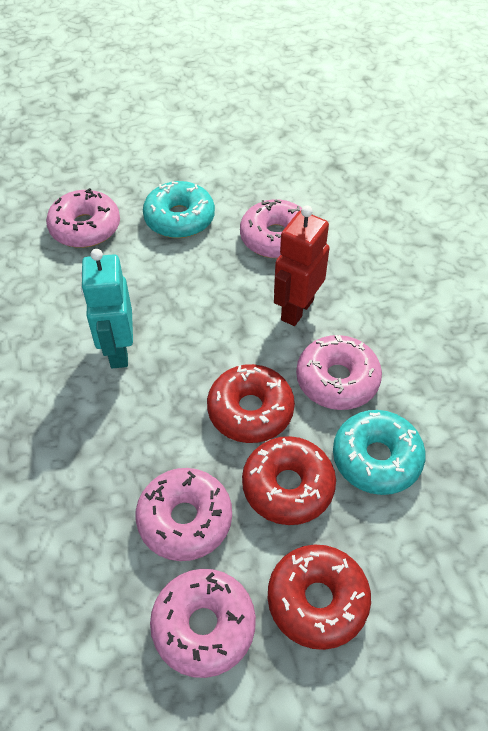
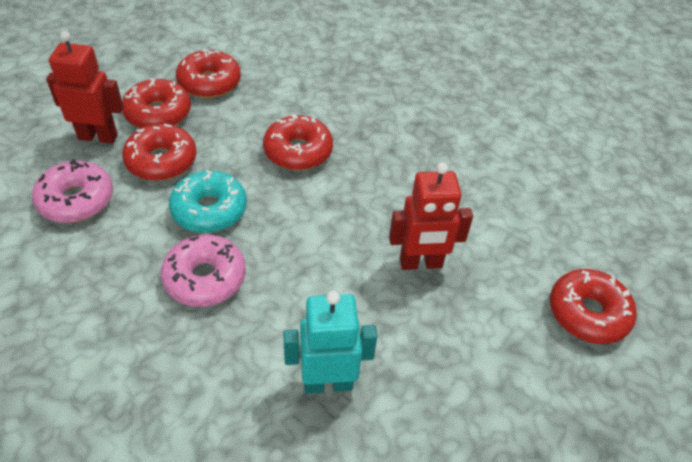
pink donut: 5 -> 2
red donut: 3 -> 5
red robot: 1 -> 2
turquoise donut: 2 -> 1

